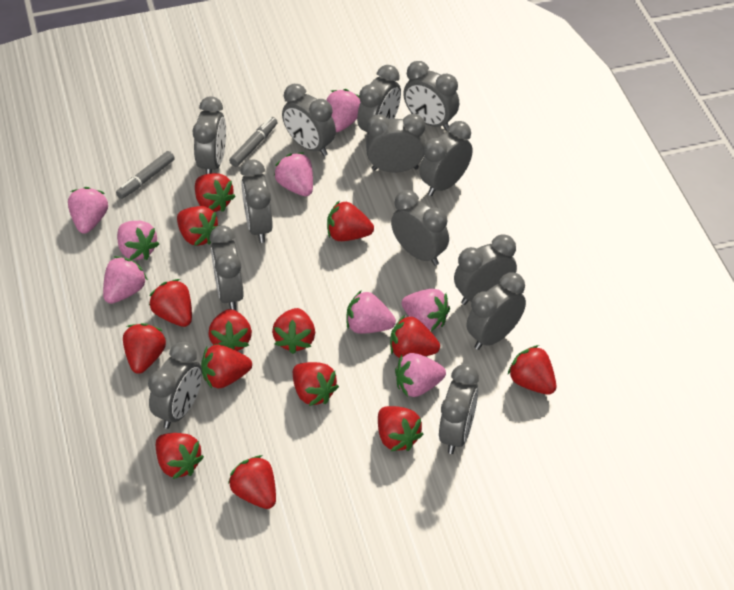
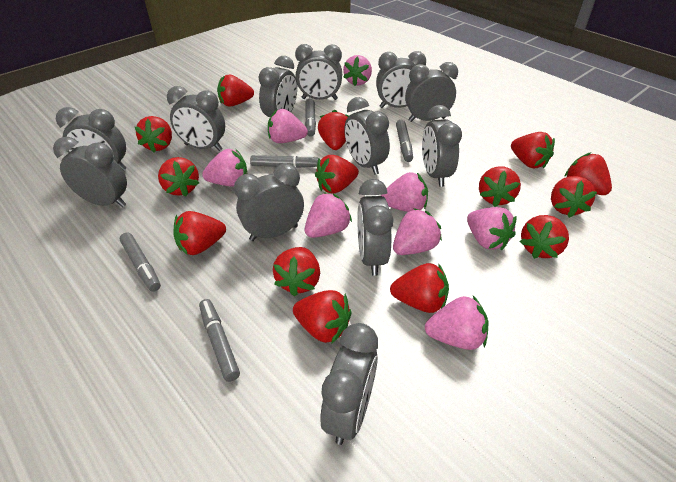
grey clock: 13 -> 12
grey marker: 2 -> 5

